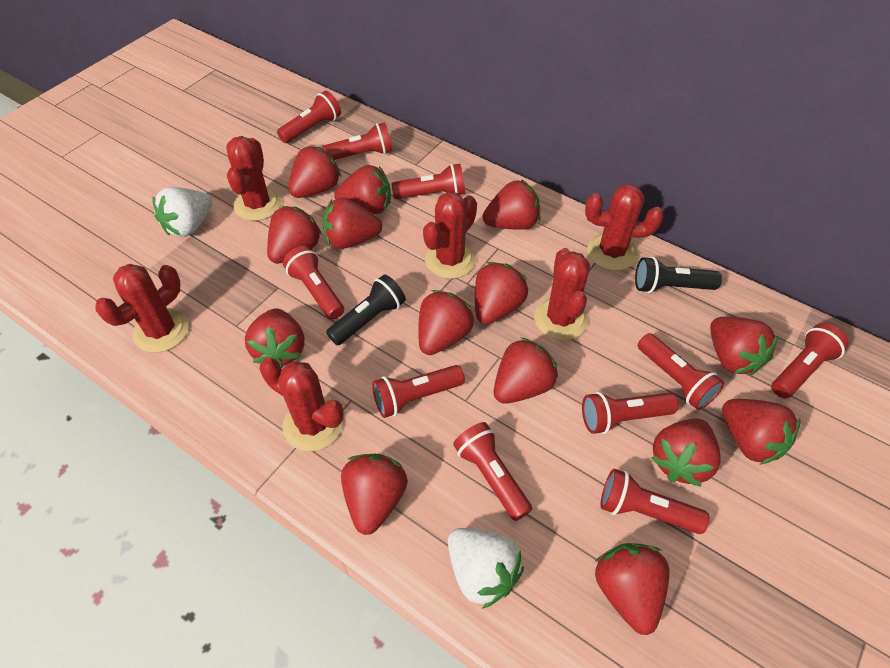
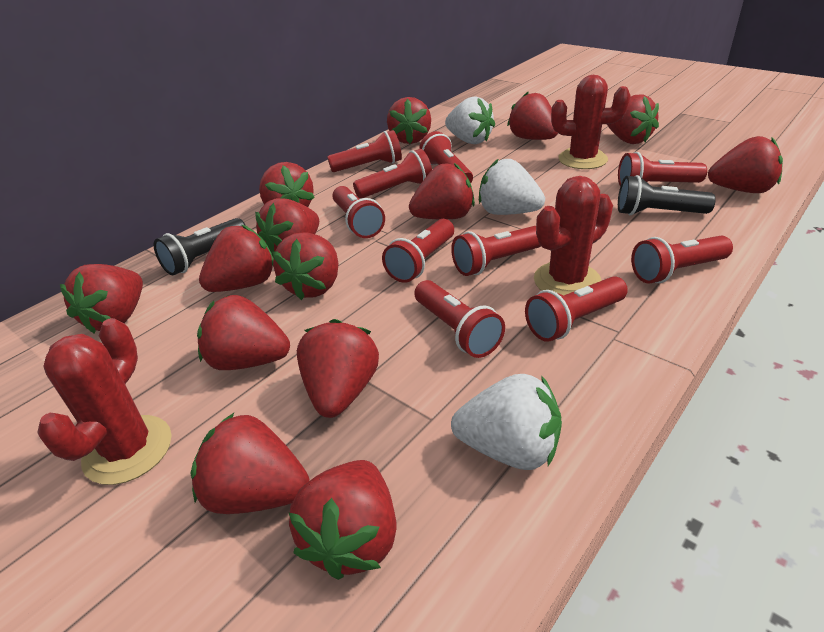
red cactus: 6 -> 3
white strawberry: 2 -> 3

